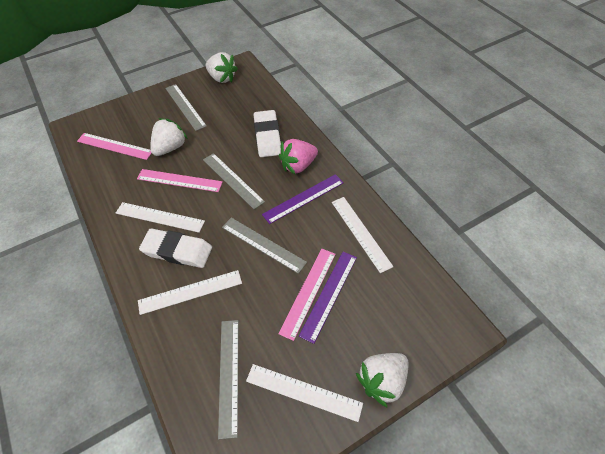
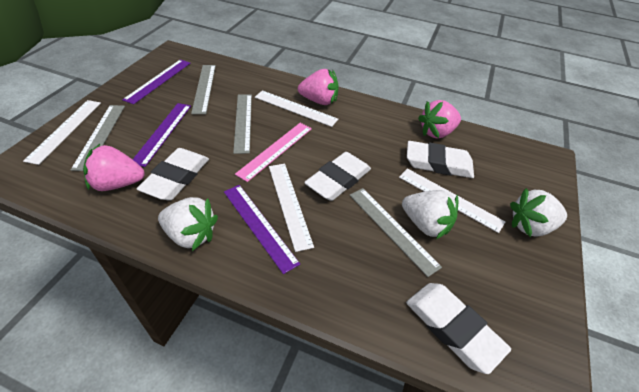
pink ruler: 3 -> 1
pink strawberry: 1 -> 3
purple ruler: 2 -> 3
white eraser: 2 -> 4

